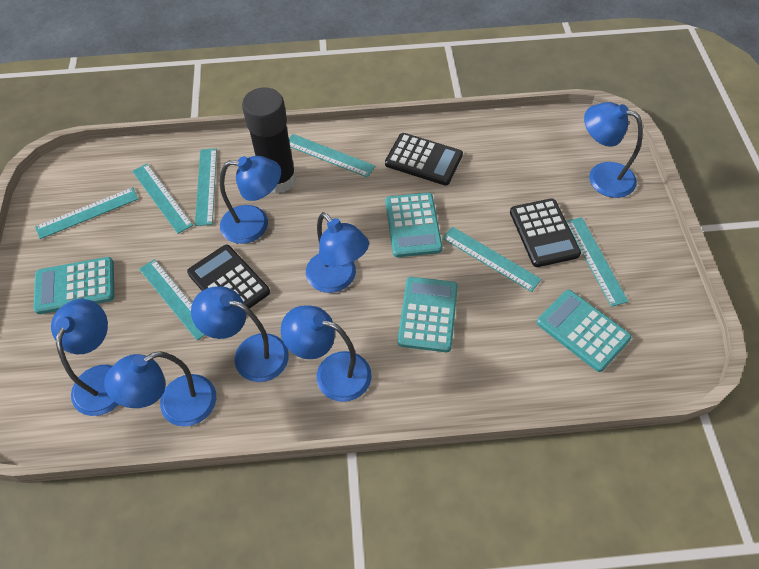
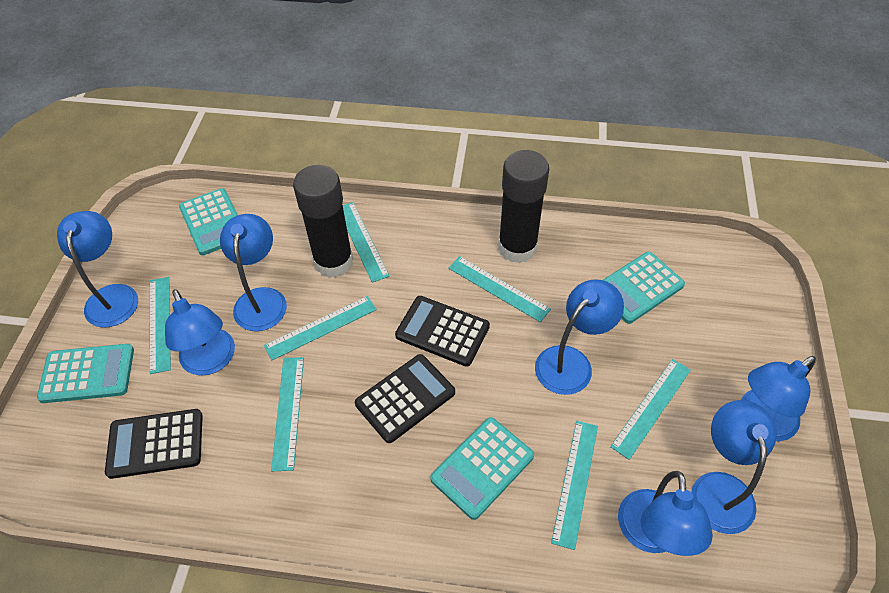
black glue stick: 1 -> 2

